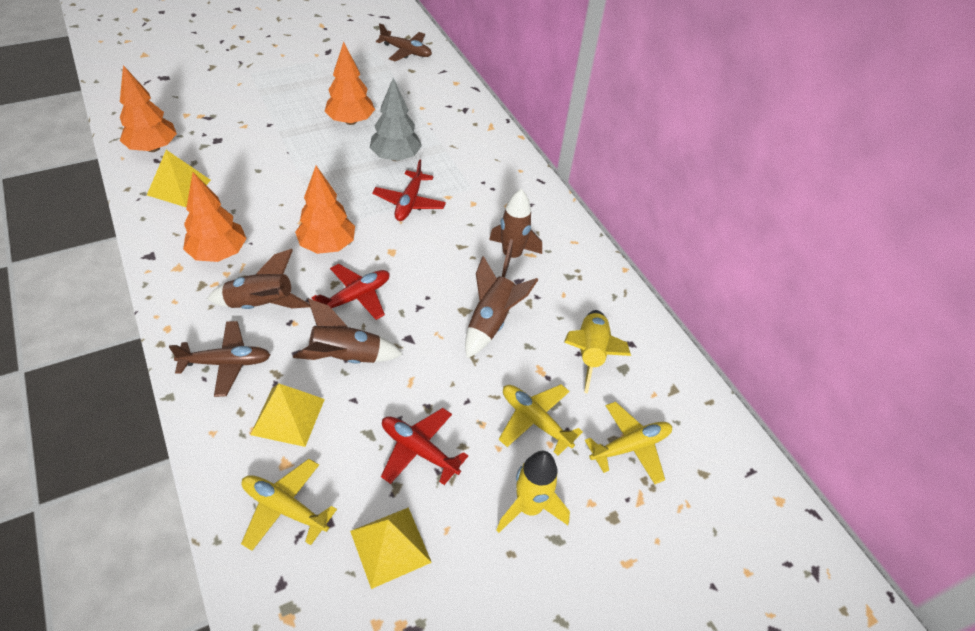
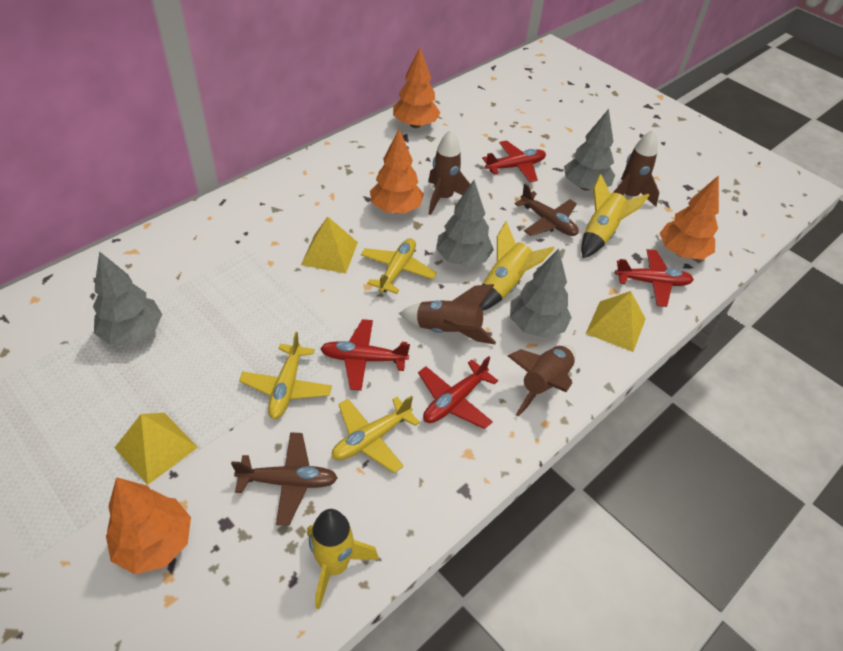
grey tree: 1 -> 4
red plane: 3 -> 4
yellow rocket: 2 -> 3

